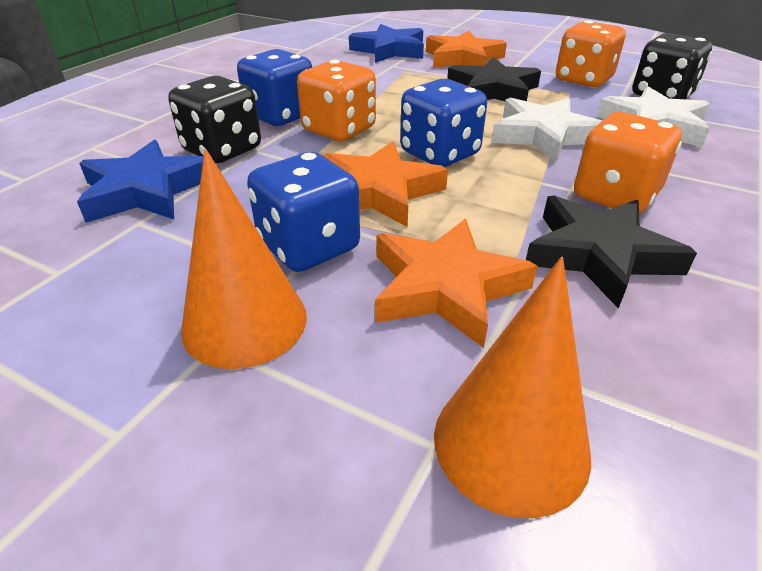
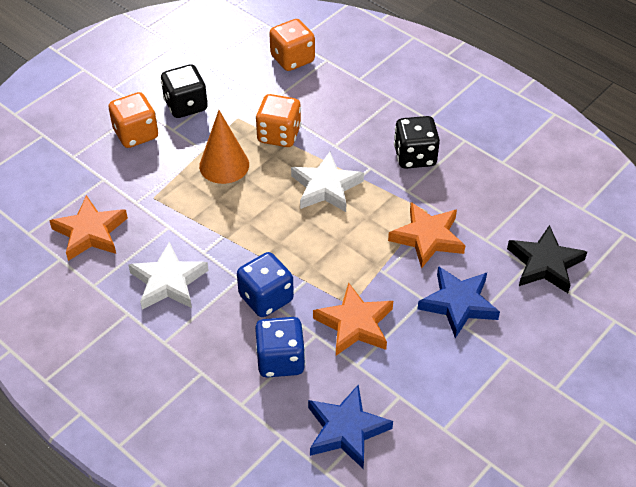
black star: 2 -> 1
blue dice: 3 -> 2
orange cone: 2 -> 1

